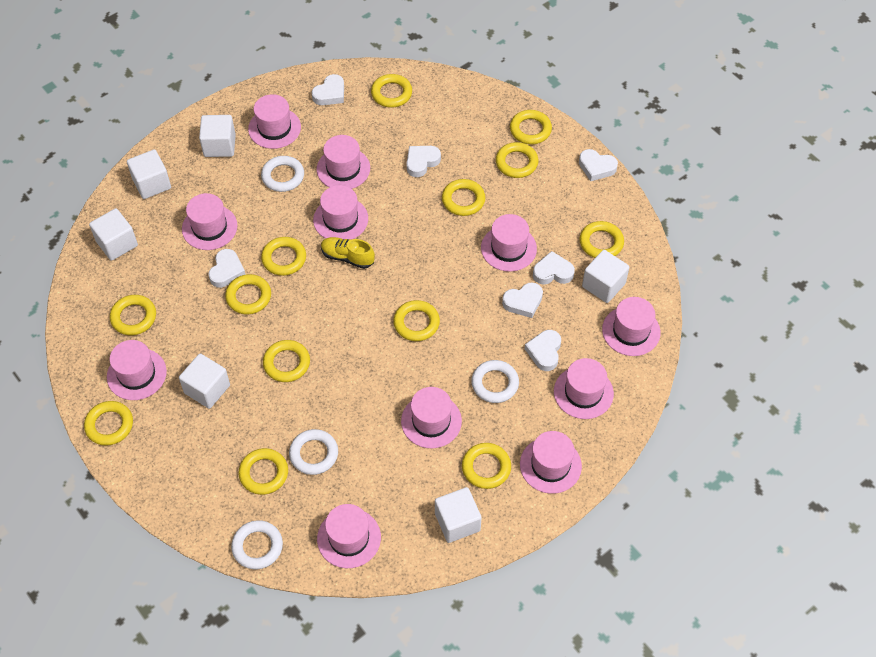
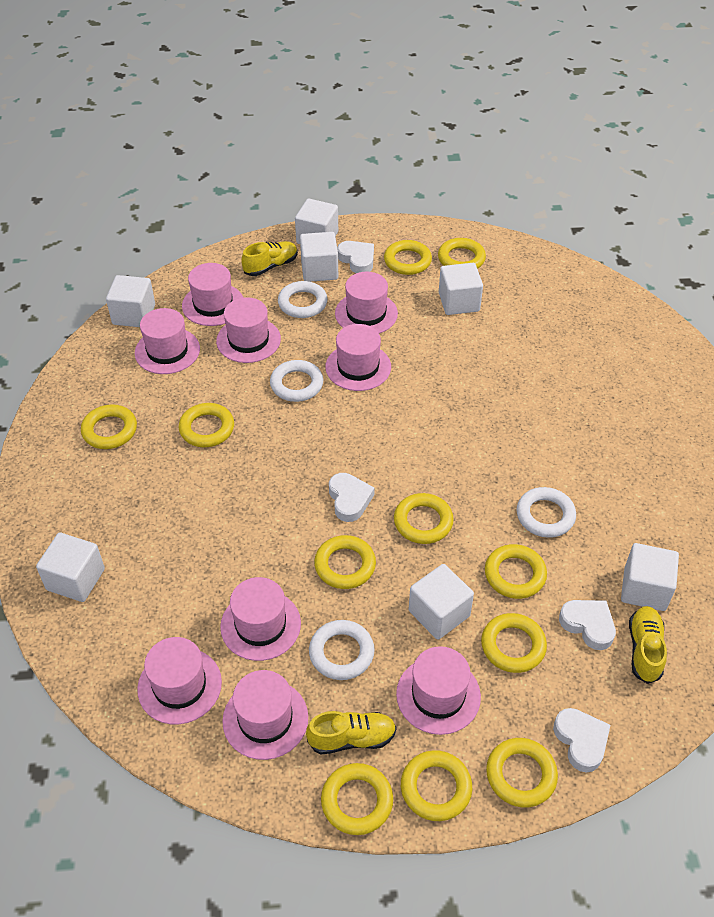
pink hat: 11 -> 9
white cube: 6 -> 7
white heart: 7 -> 4
yellow ring: 13 -> 11
yellow shoe: 1 -> 3

